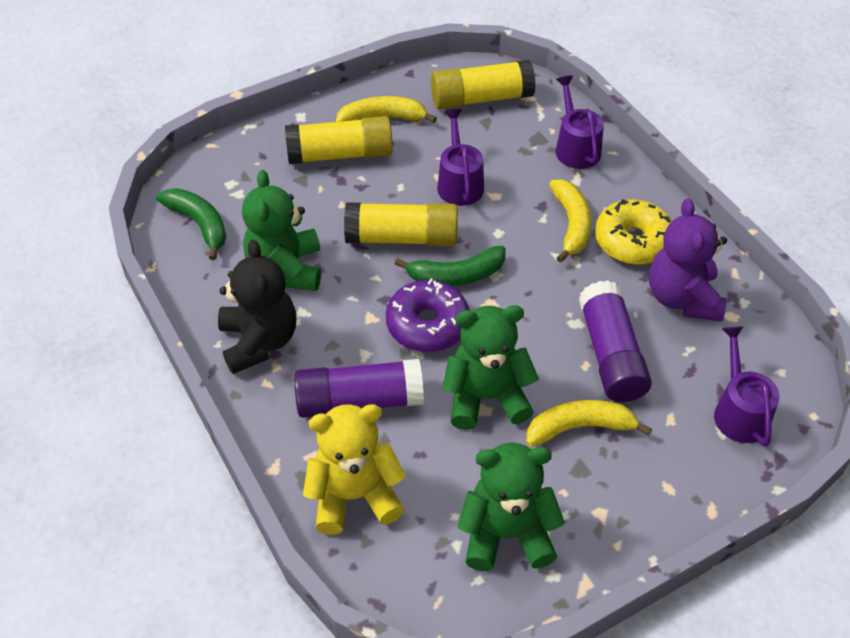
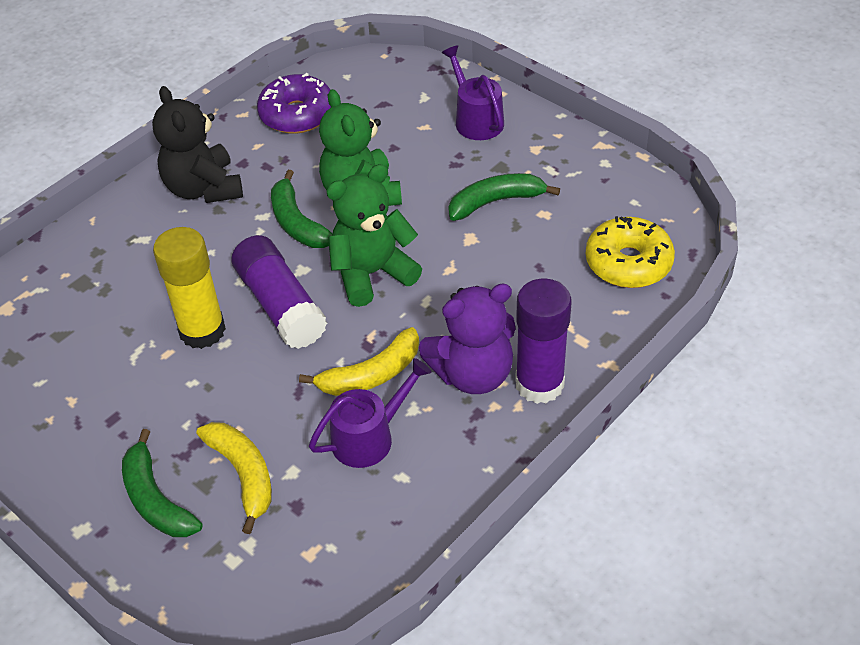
green banana: 2 -> 3
green teddy bear: 3 -> 2
purple watering can: 3 -> 2
yellow banana: 3 -> 2
yellow glue stick: 3 -> 1
yellow teddy bear: 1 -> 0

